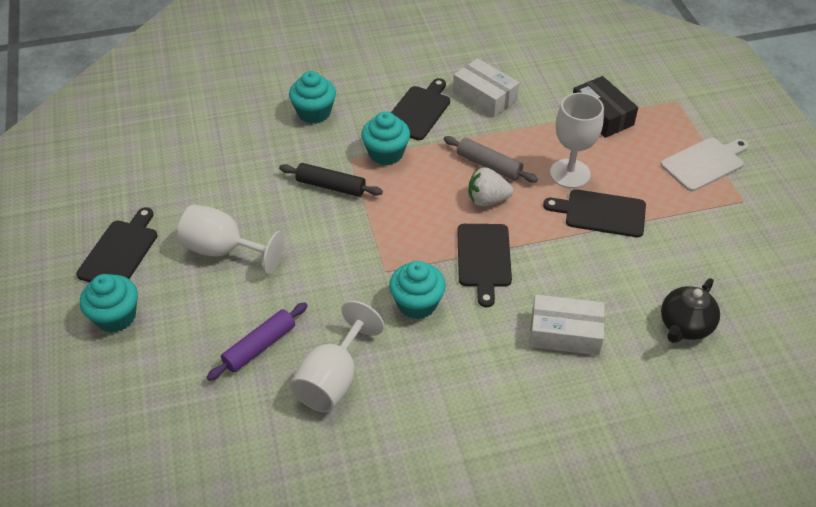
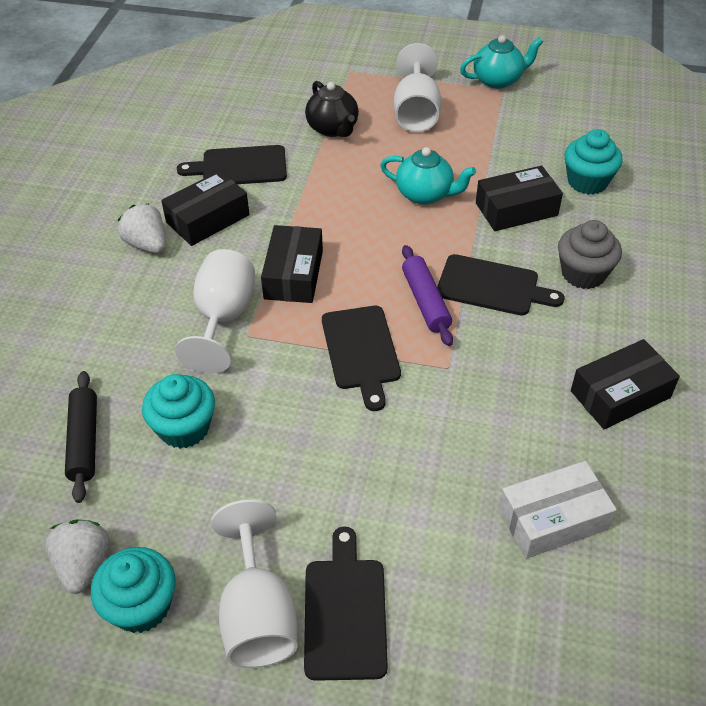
black box: 1 -> 4
grey cupcake: 0 -> 1
grey rolling pin: 1 -> 0
turquoise cupcake: 4 -> 3
turquoise teapot: 0 -> 2
white box: 2 -> 1
white cutting board: 1 -> 0
white strawberry: 1 -> 2

